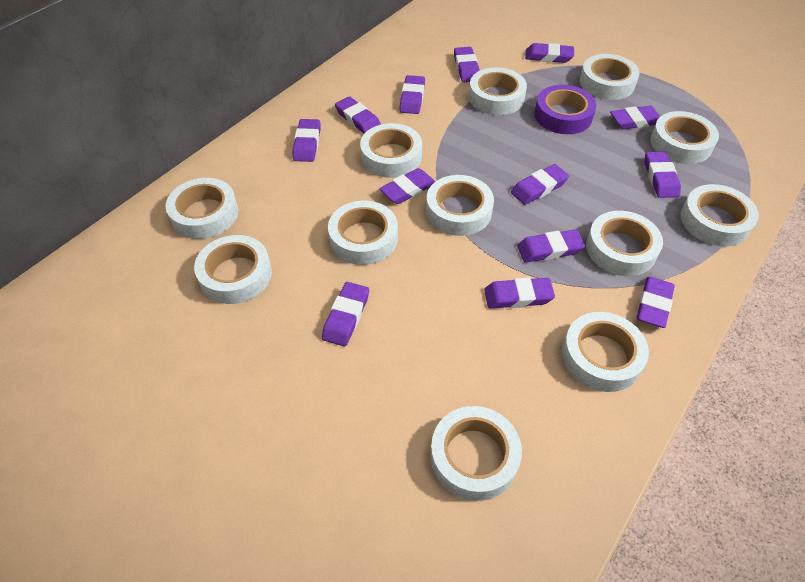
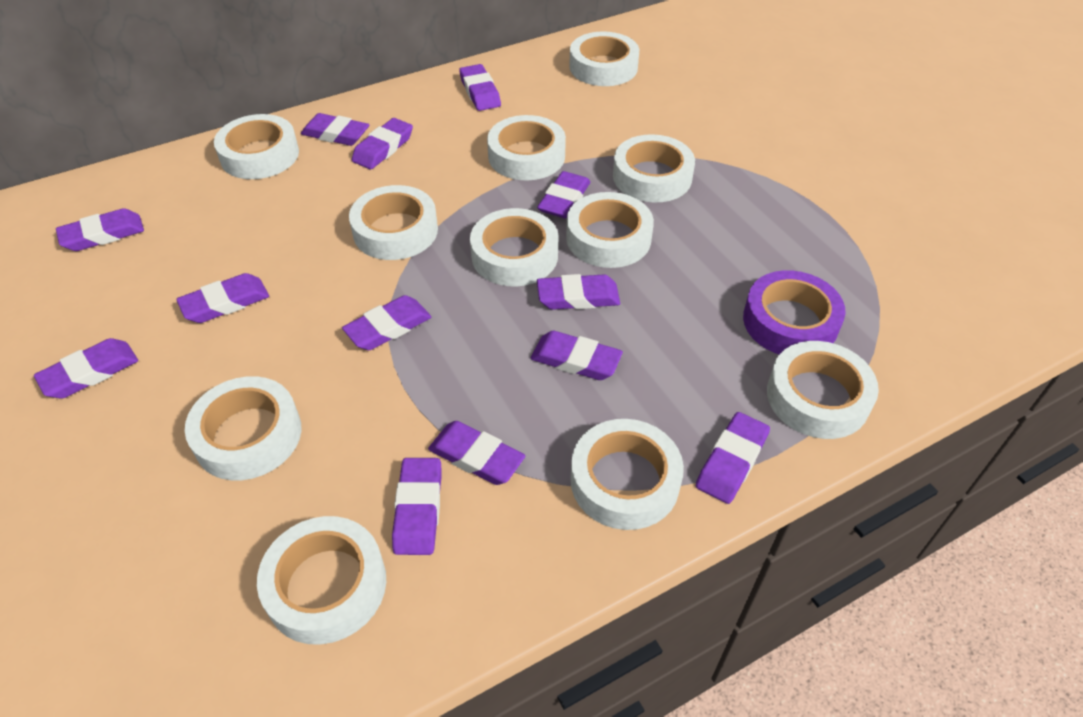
white tape: 12 -> 11

